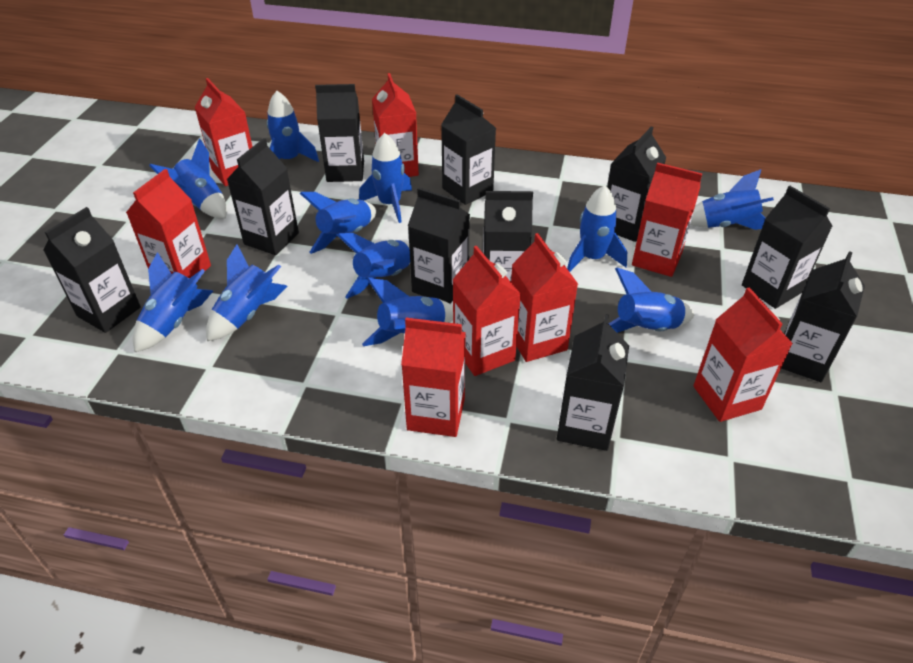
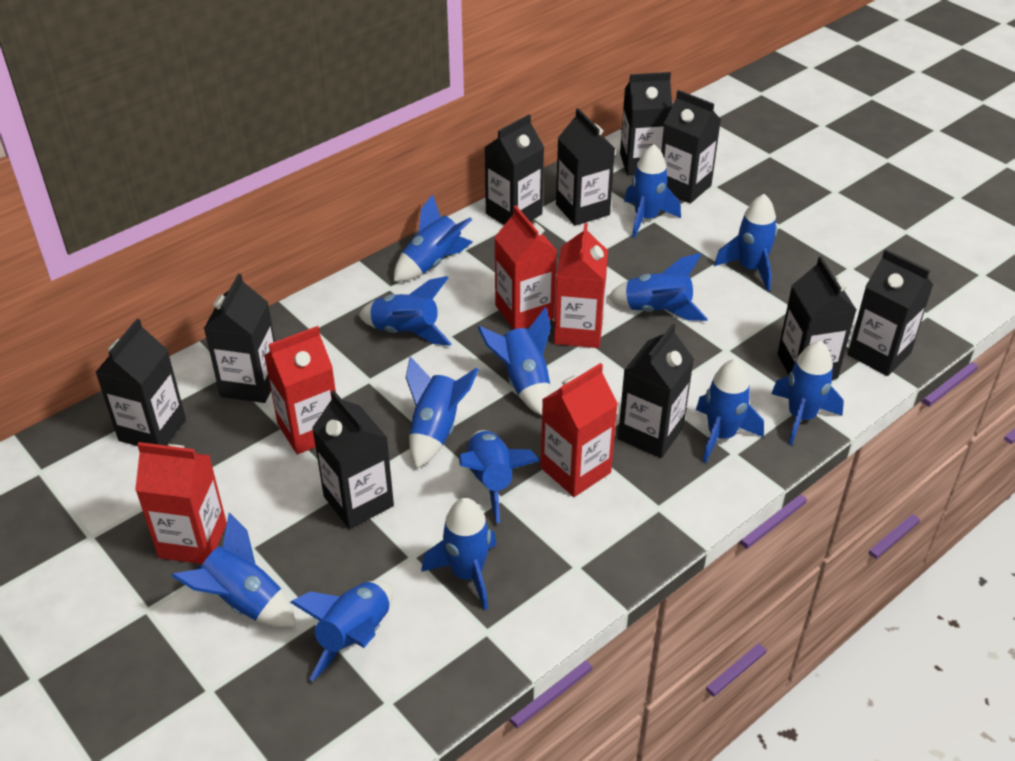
blue rocket: 11 -> 13
red carton: 8 -> 5

